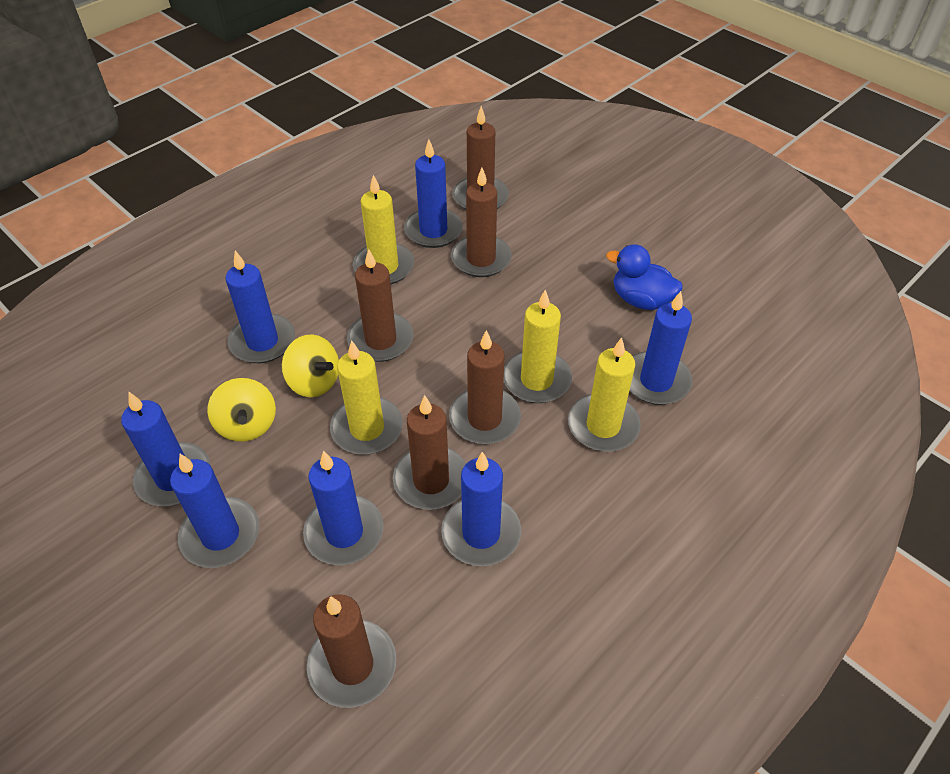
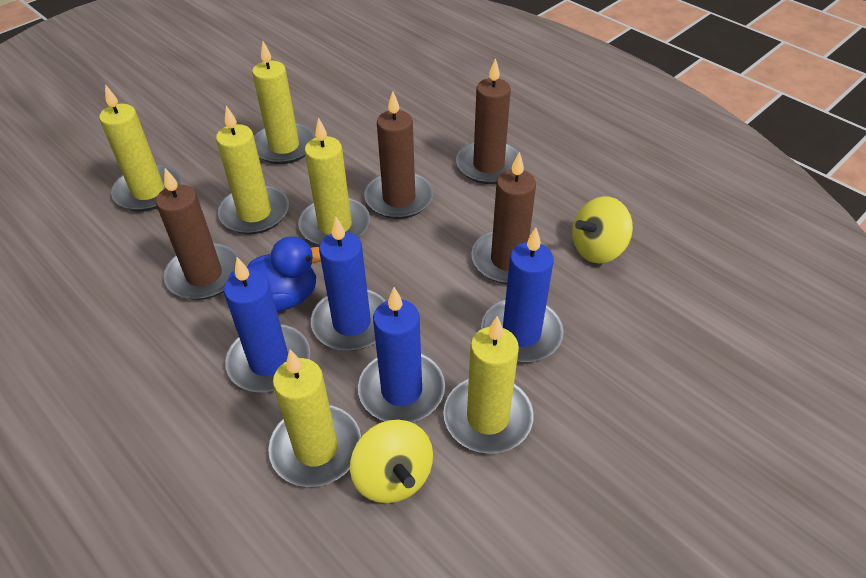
blue candle: 7 -> 4
brown candle: 6 -> 4
yellow candle: 4 -> 6

